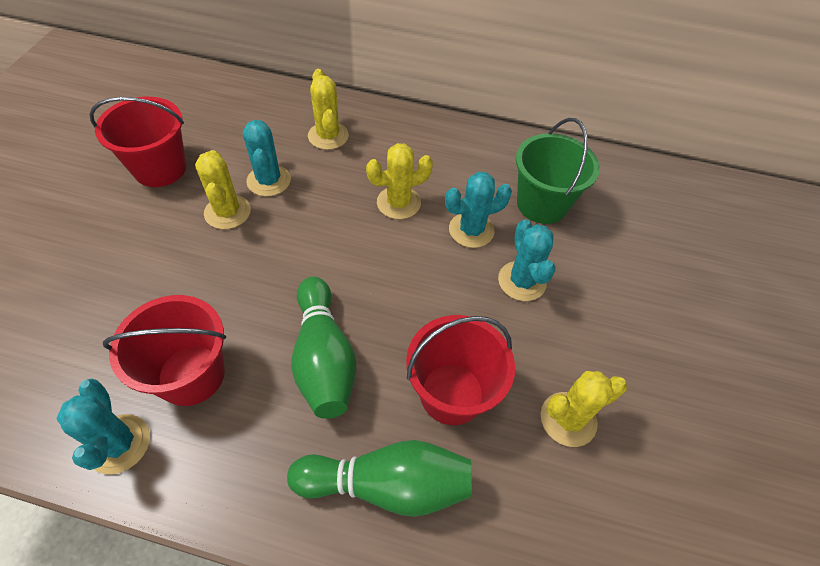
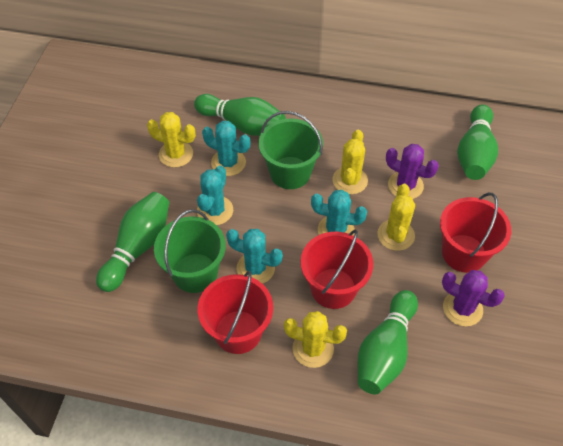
green bowling pin: 2 -> 4
green bucket: 1 -> 2
purple cactus: 0 -> 2

